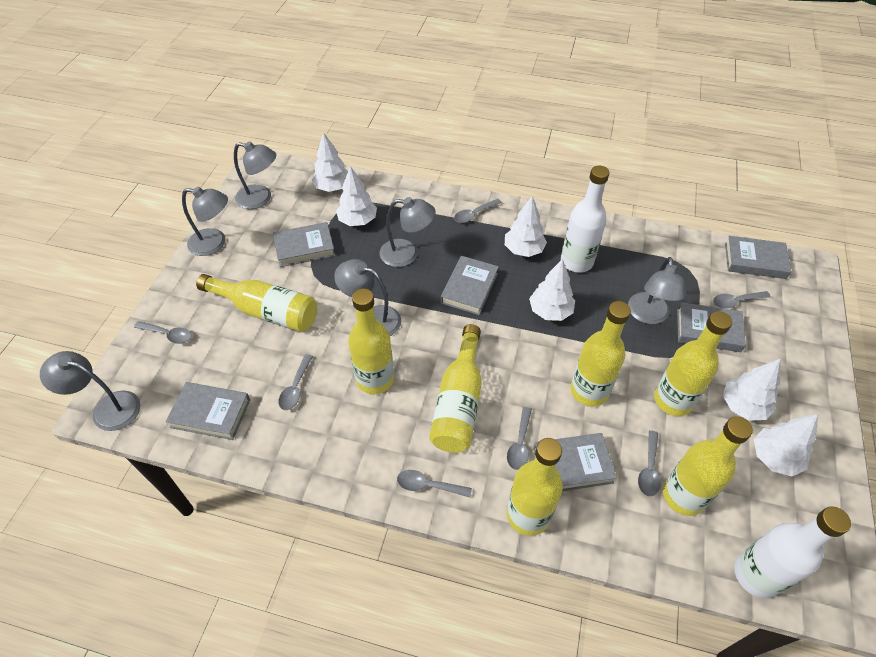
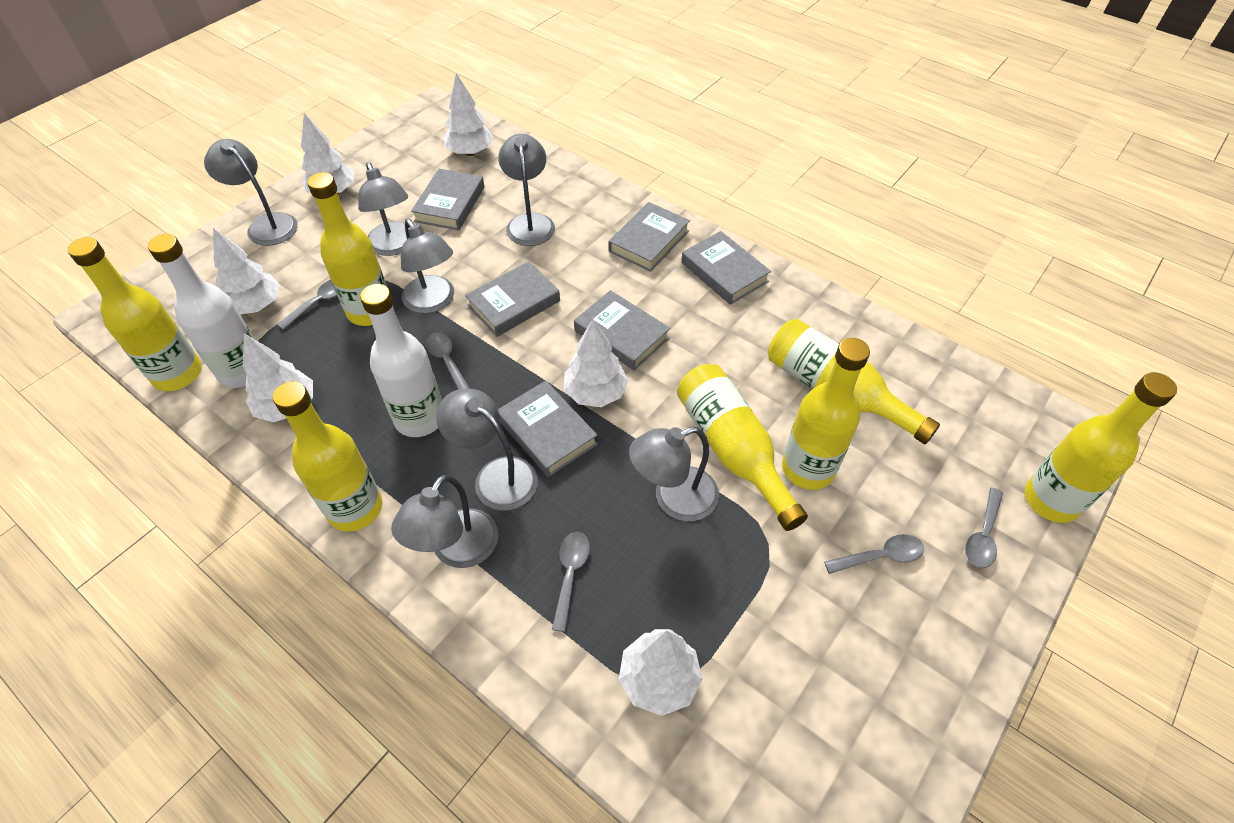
grey lamp: 6 -> 7
grey spoon: 7 -> 5

